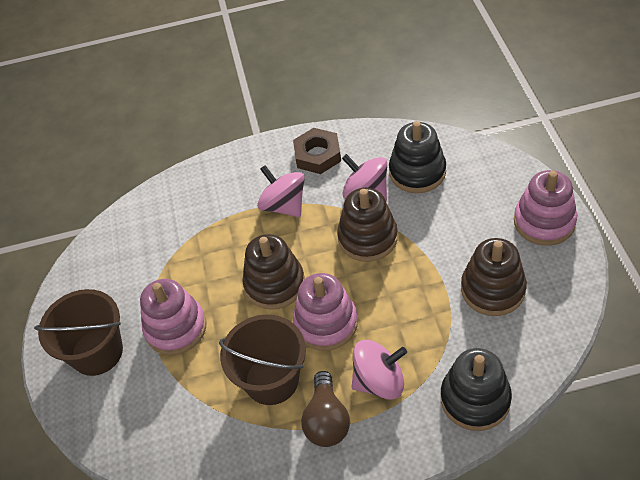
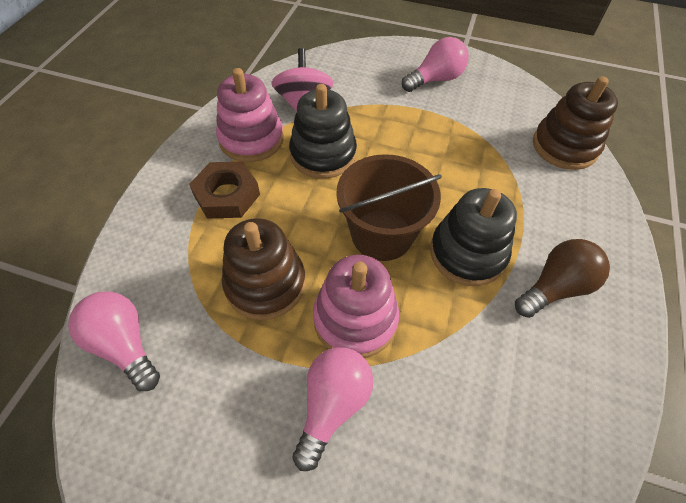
brown bucket: 2 -> 1
brown stacking toy: 3 -> 2
pink light bulb: 0 -> 3
pink spinning top: 3 -> 1
pink stacking toy: 3 -> 2

